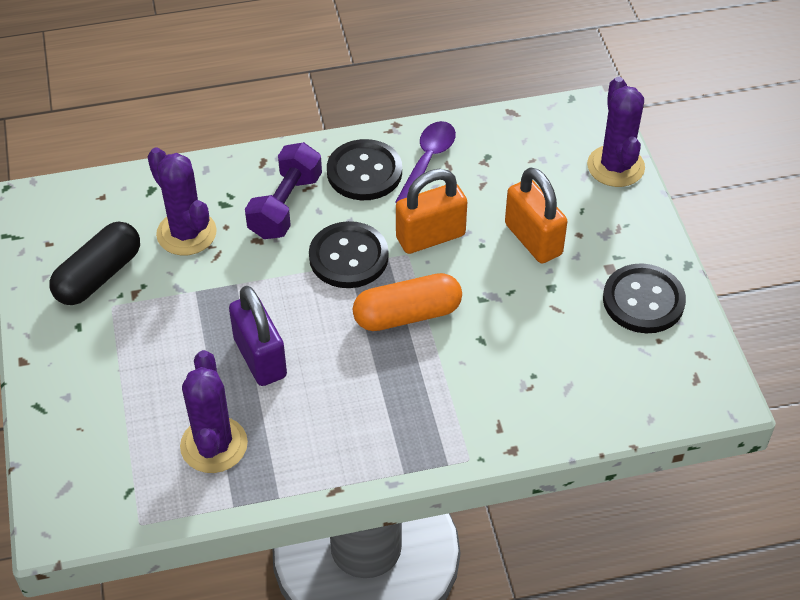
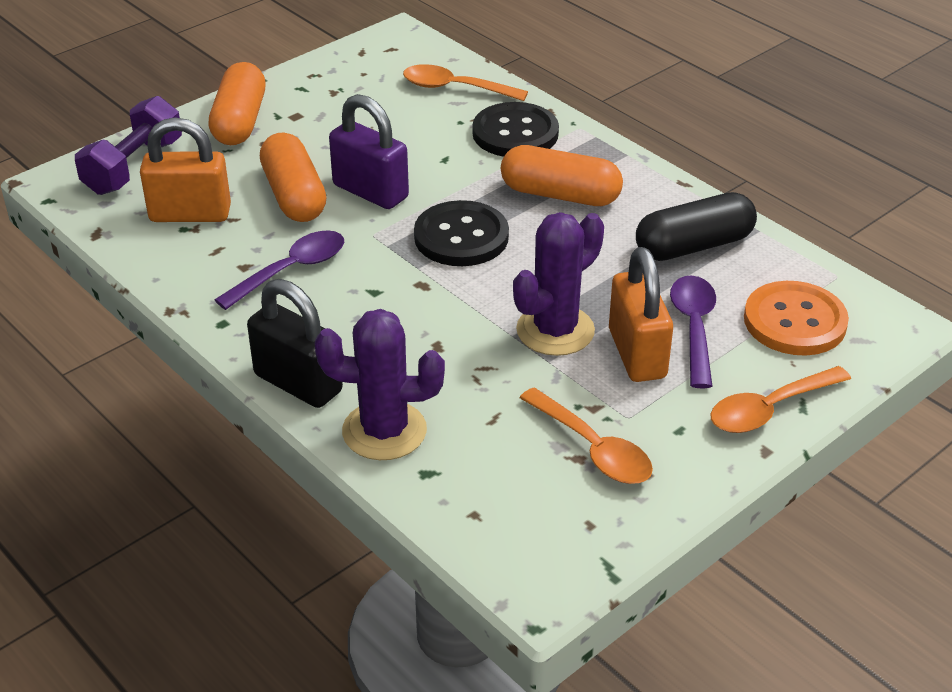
black button: 3 -> 2
black padlock: 0 -> 1
orange button: 0 -> 1
orange capsule: 1 -> 3
orange spoon: 0 -> 3
purple cactus: 3 -> 2
purple spoon: 1 -> 2

